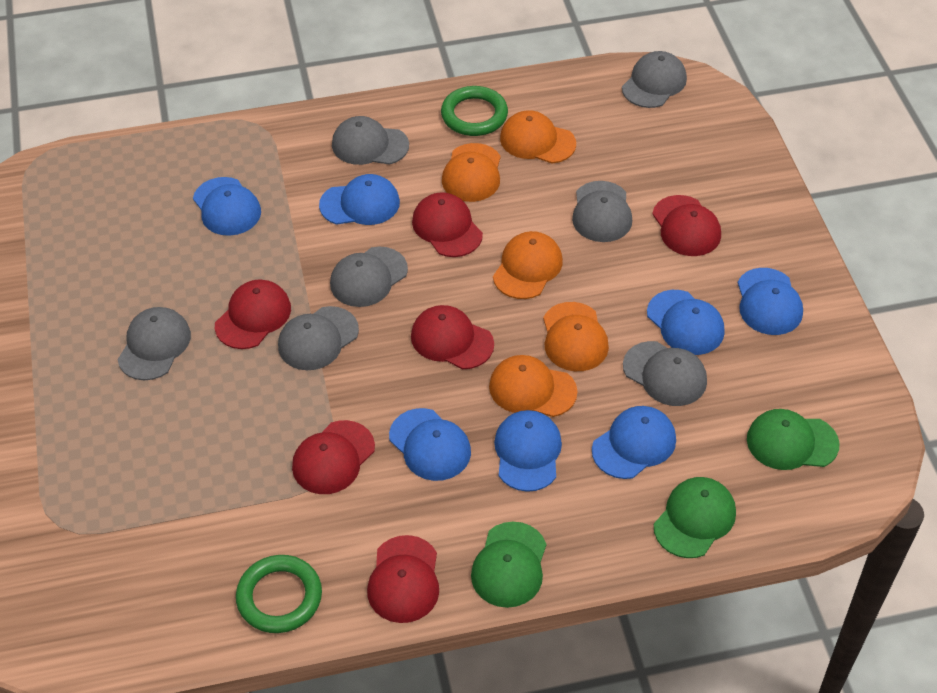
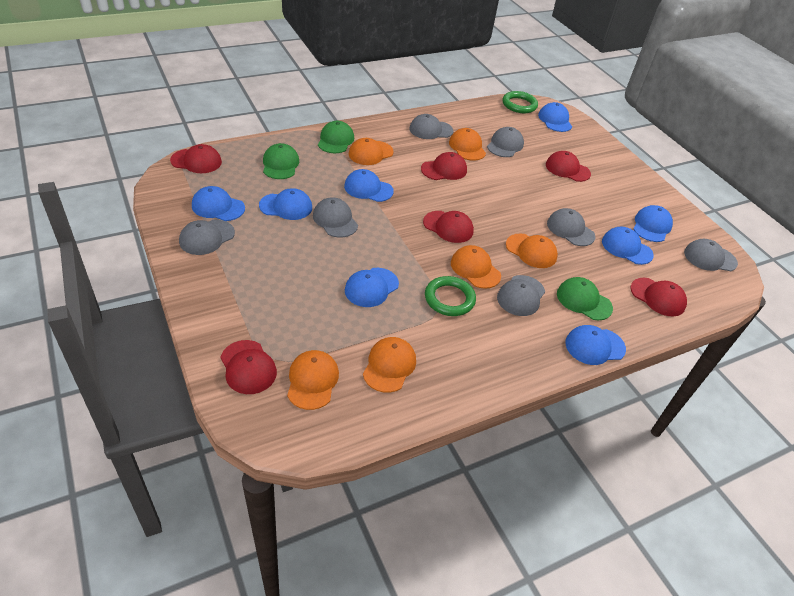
blue cap: 7 -> 8
orange cap: 5 -> 6

